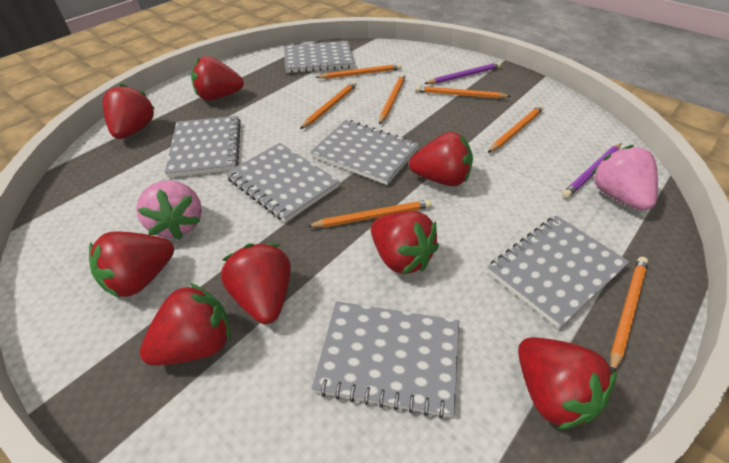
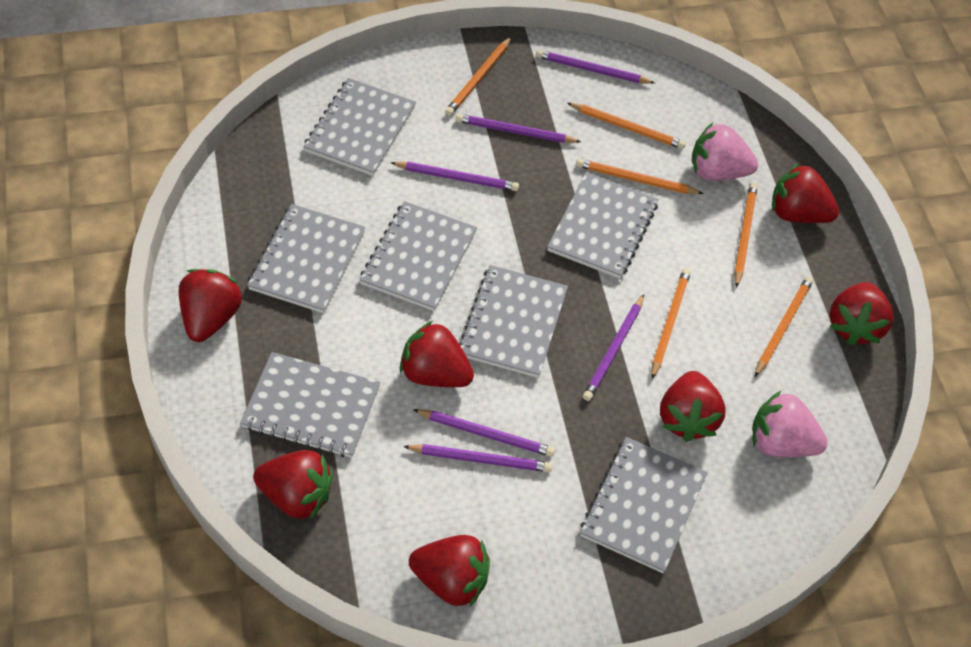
grey notebook: 6 -> 7
orange pencil: 7 -> 6
purple pencil: 2 -> 6
red strawberry: 8 -> 7

